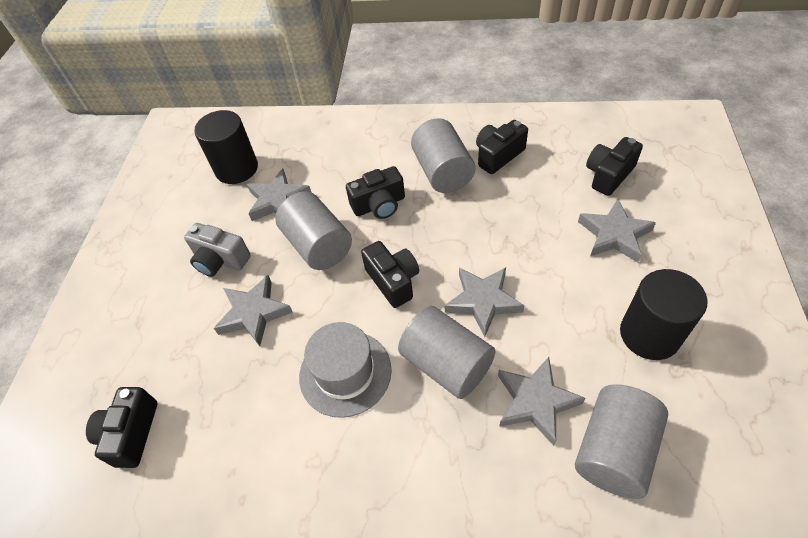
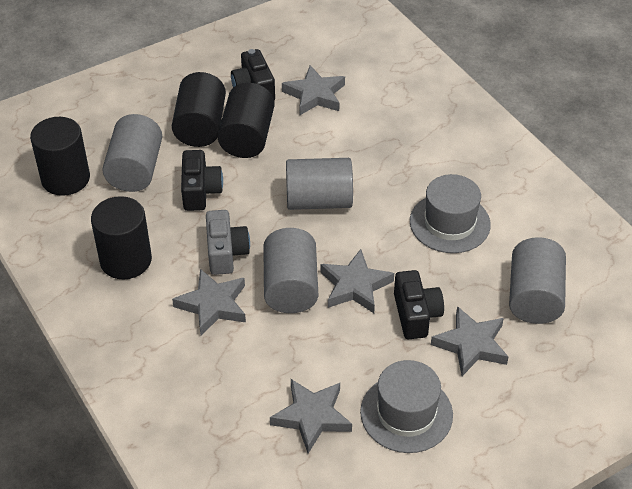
black camera: 5 -> 3
black cylinder: 2 -> 4
grey hat: 1 -> 2

